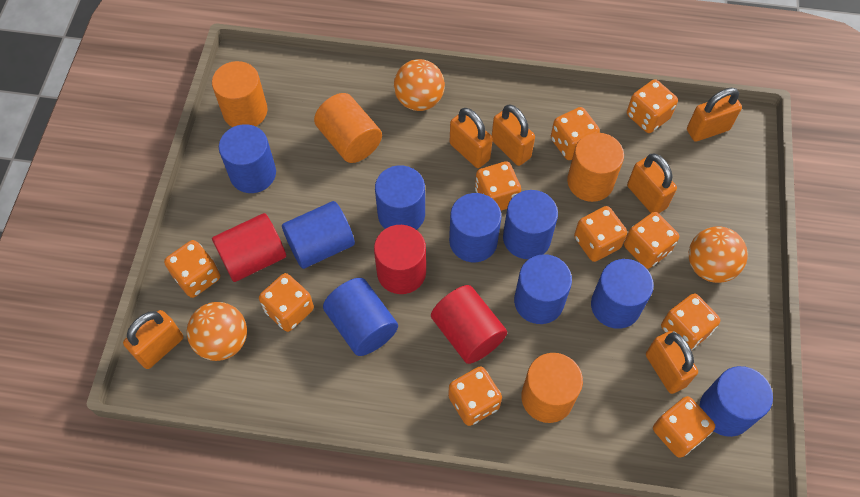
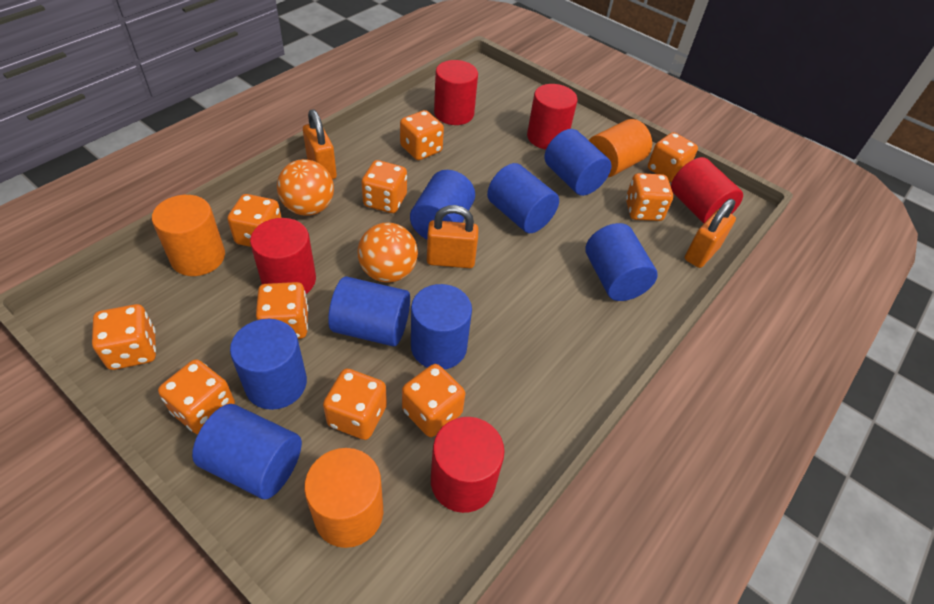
blue cylinder: 9 -> 8
orange ball: 3 -> 2
orange cylinder: 4 -> 3
orange padlock: 6 -> 3
red cylinder: 3 -> 5

